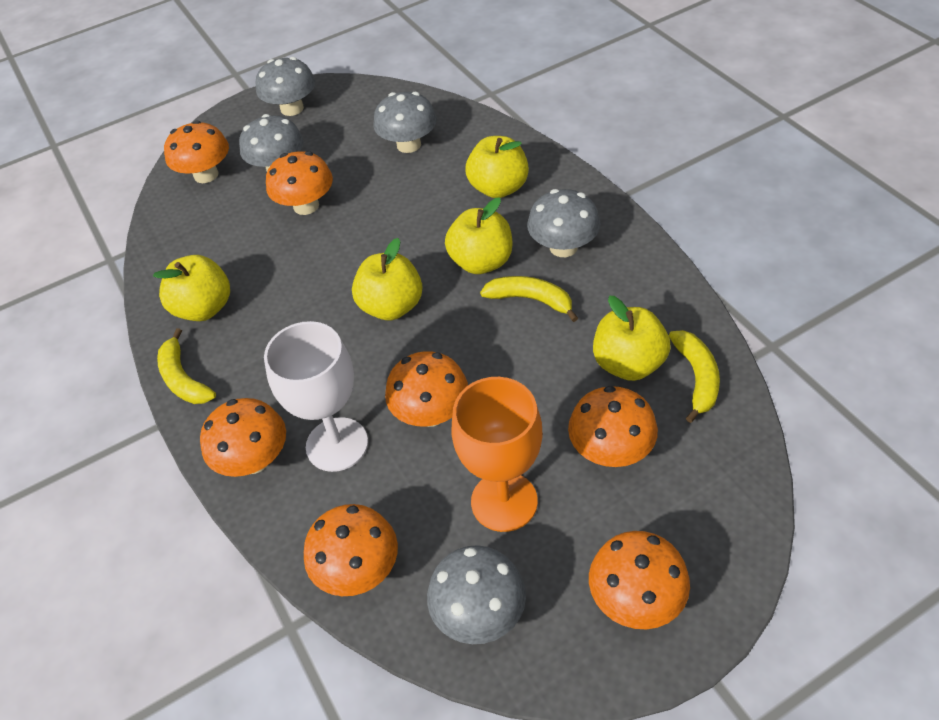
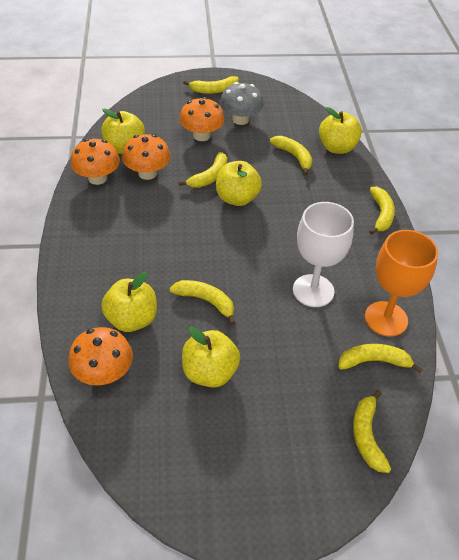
grey mushroom: 5 -> 1
orange mushroom: 7 -> 4
yellow banana: 3 -> 7

